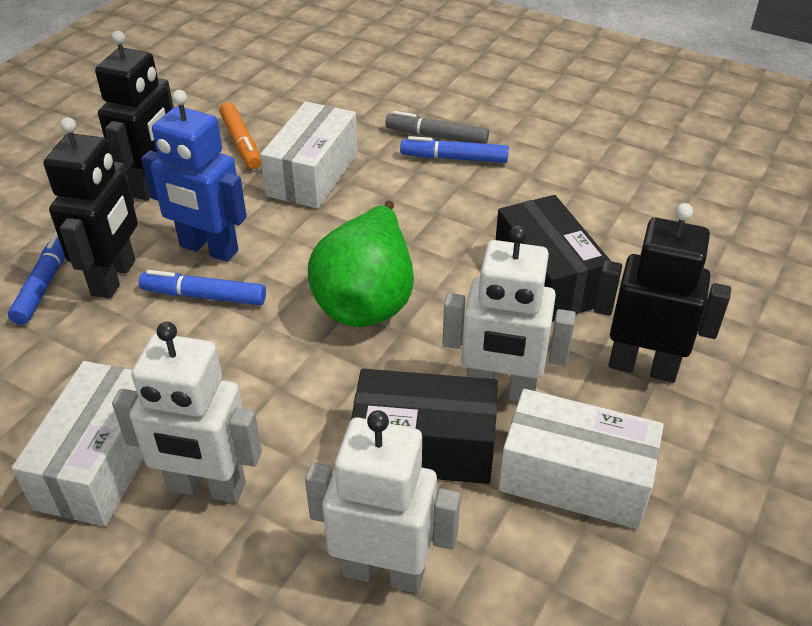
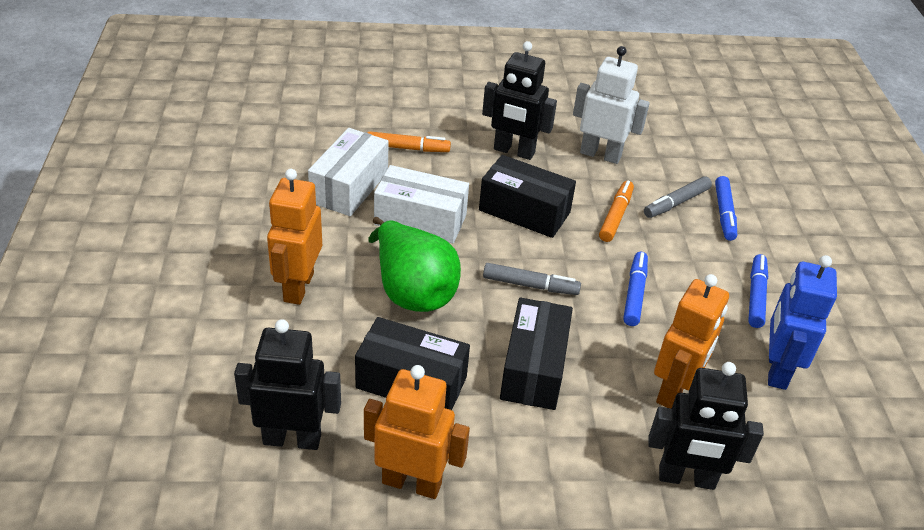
black box: 2 -> 3
grey marker: 1 -> 2
orange marker: 1 -> 2
orange robot: 0 -> 3
white box: 3 -> 2
white robot: 3 -> 1

